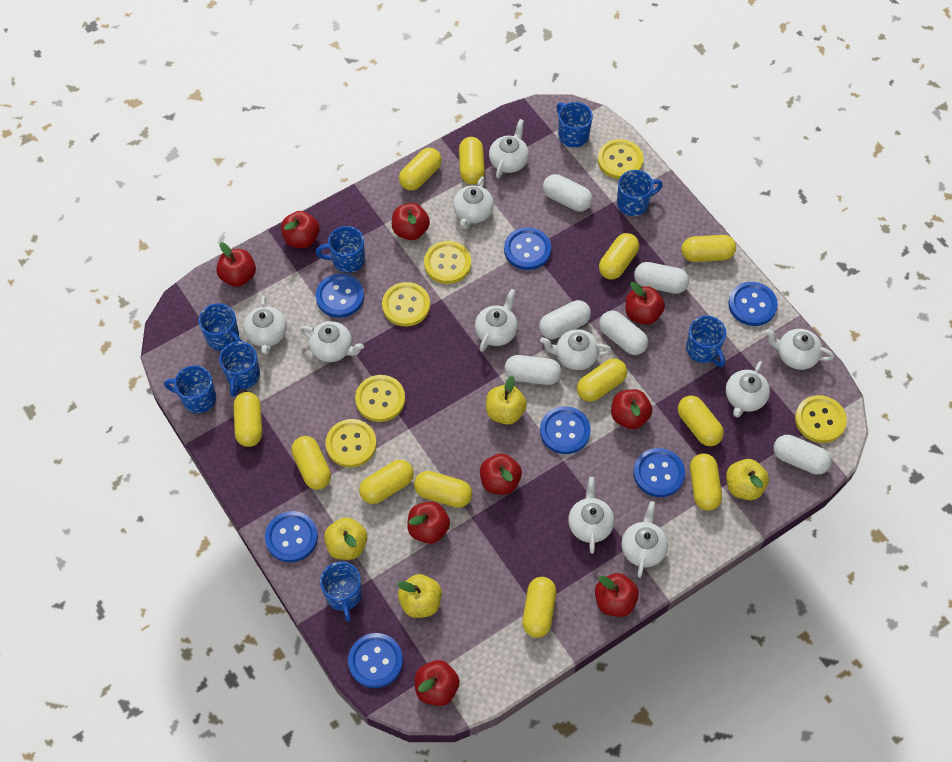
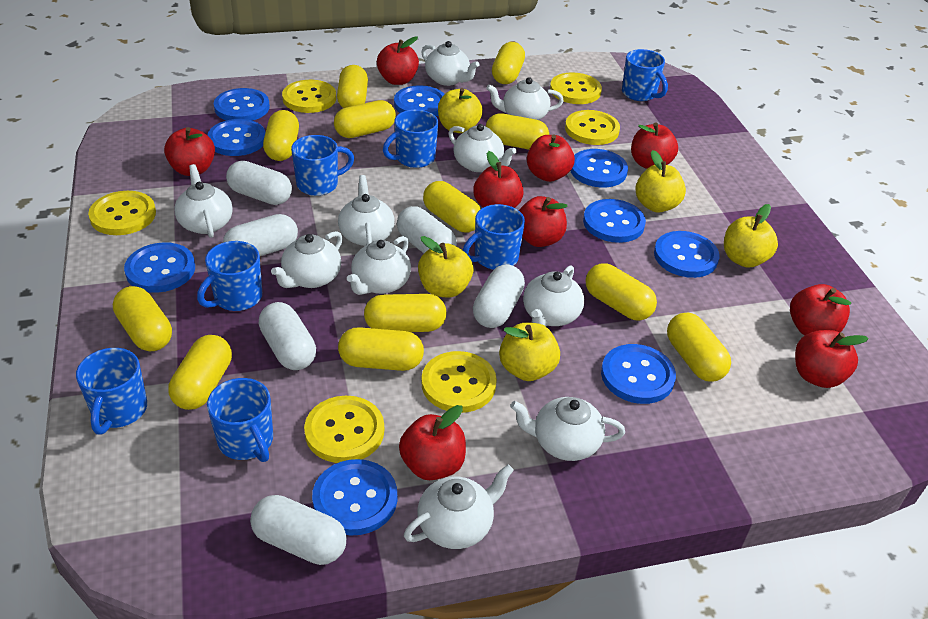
blue button: 7 -> 9
blue mug: 8 -> 7
yellow apple: 4 -> 5

